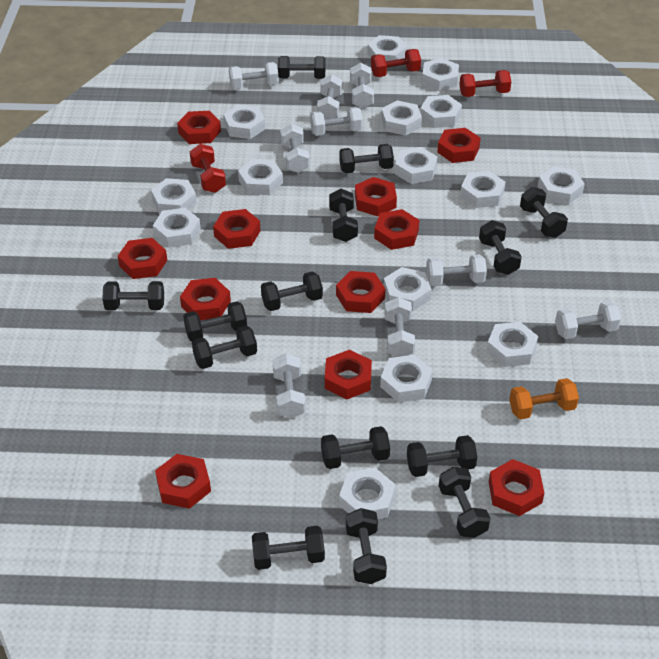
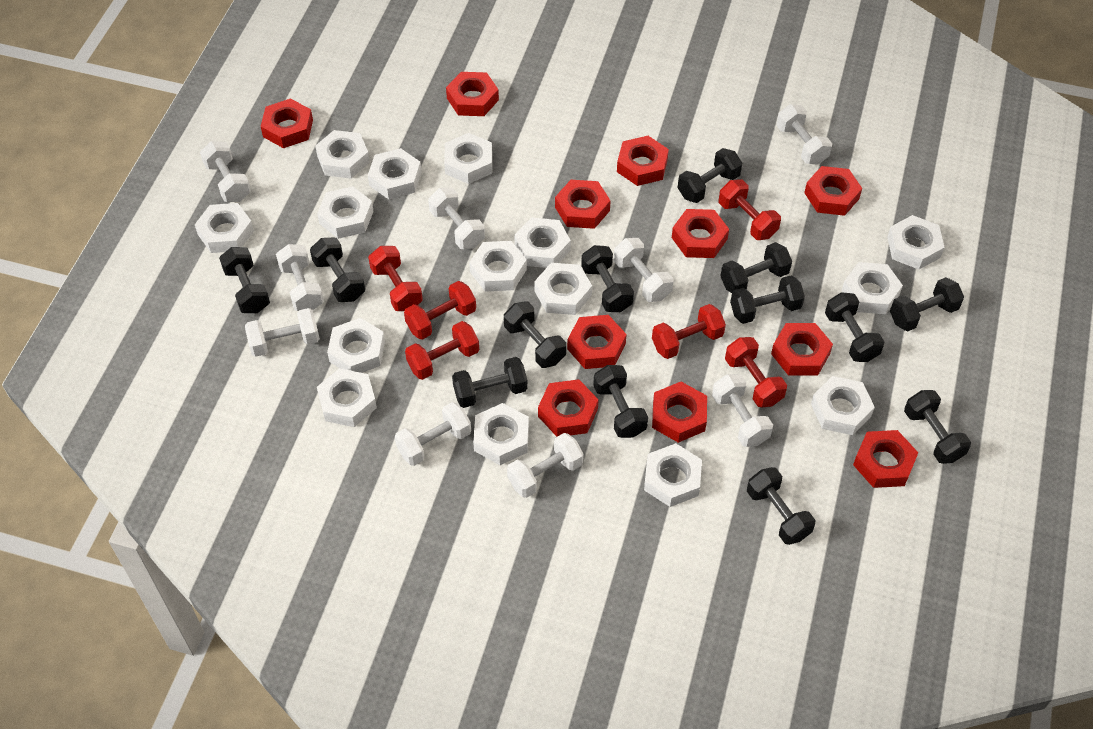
black dumbbell: 14 -> 13
orange dumbbell: 1 -> 0
red dumbbell: 3 -> 6

